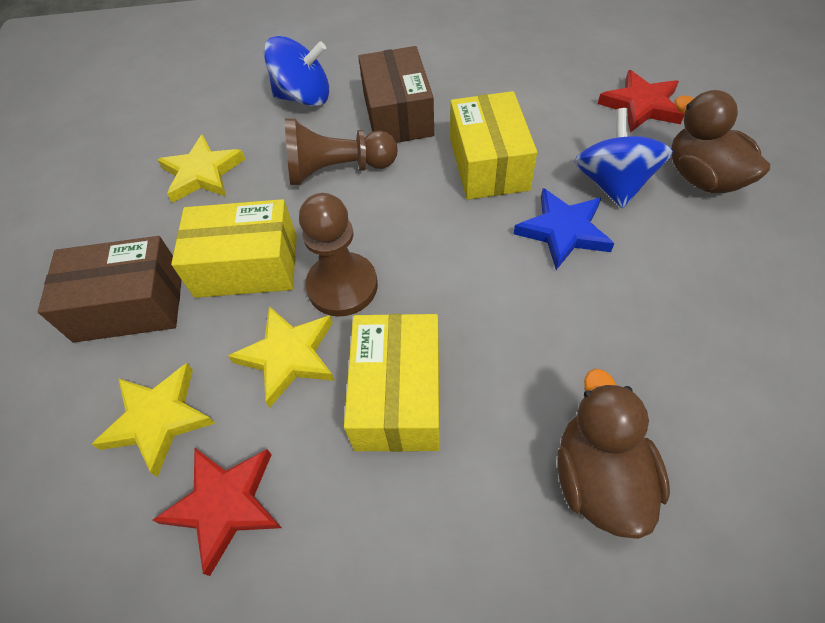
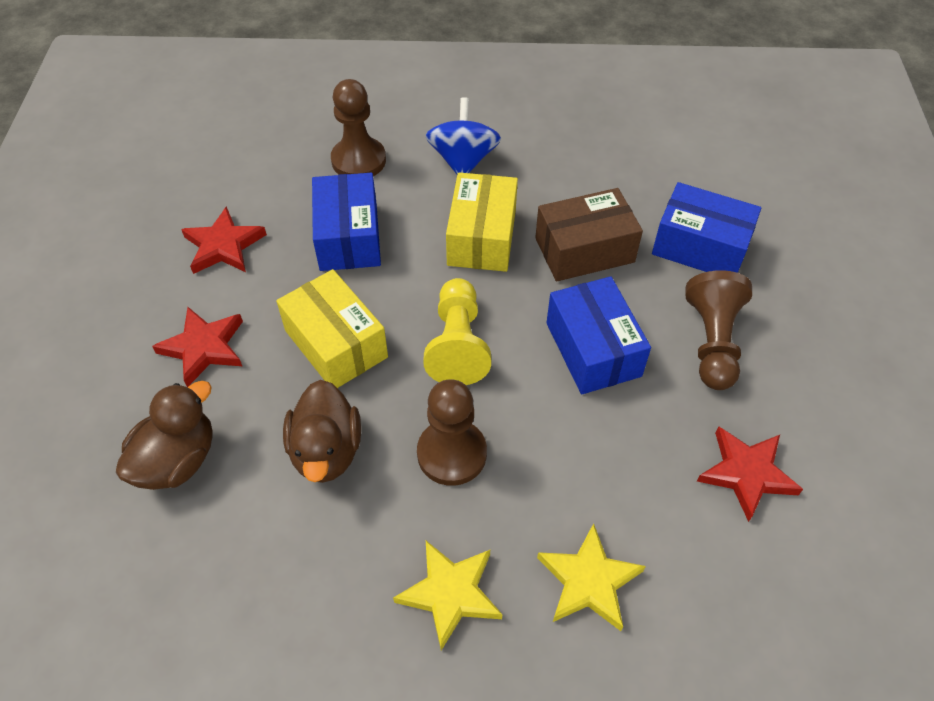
blue box: 0 -> 3
blue spinning top: 2 -> 1
blue star: 1 -> 0
brown box: 2 -> 1
brown pawn: 2 -> 3
red star: 2 -> 3
yellow box: 3 -> 2
yellow pawn: 0 -> 1
yellow star: 3 -> 2

